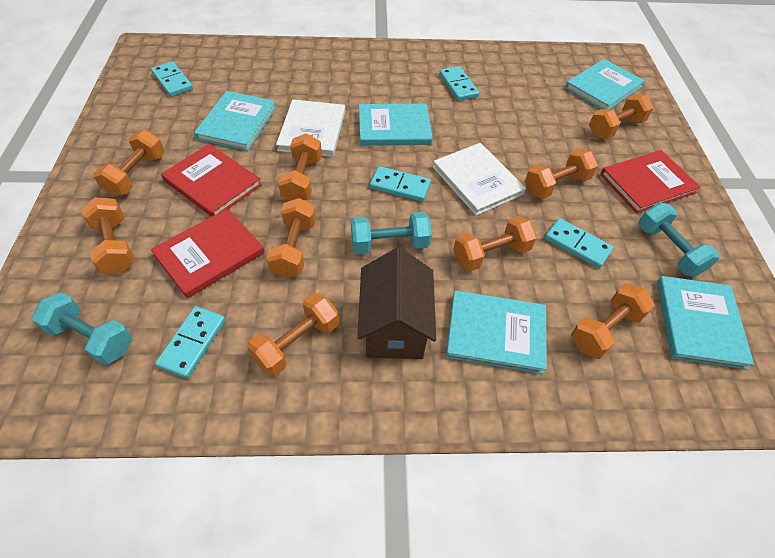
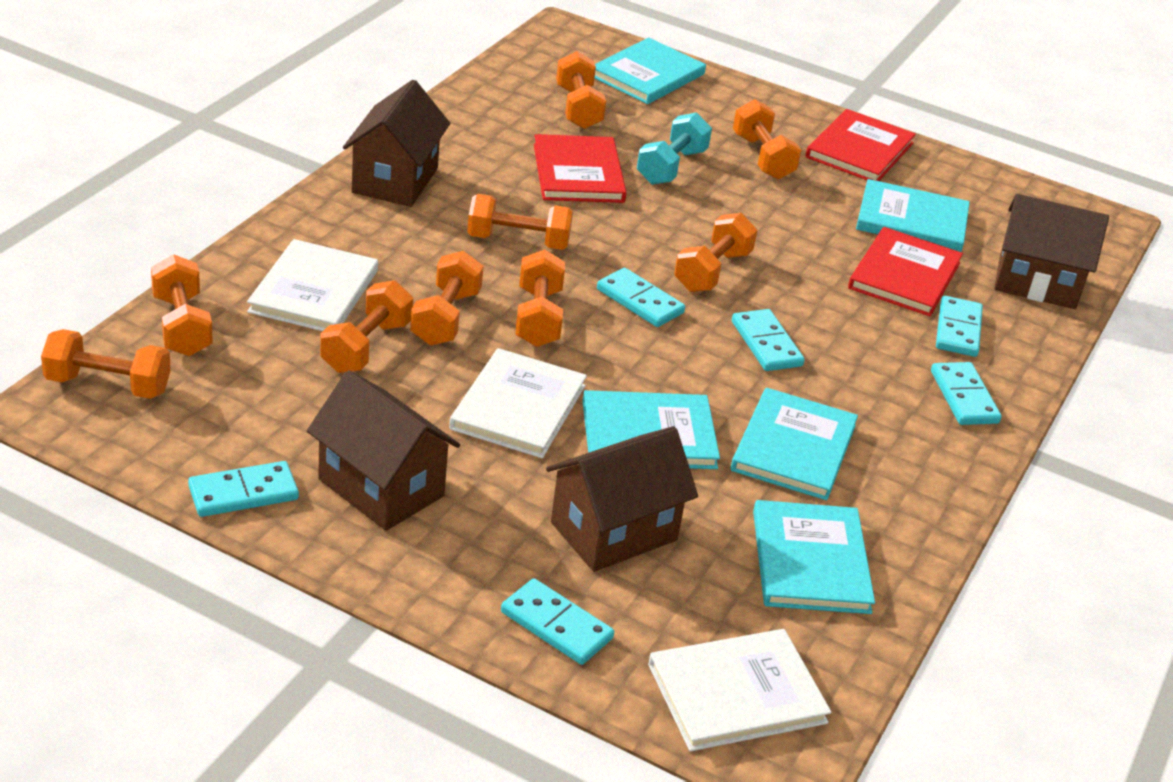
brown house: 1 -> 4
turquoise domino: 5 -> 6
turquoise dumbbell: 3 -> 1
white book: 2 -> 3

